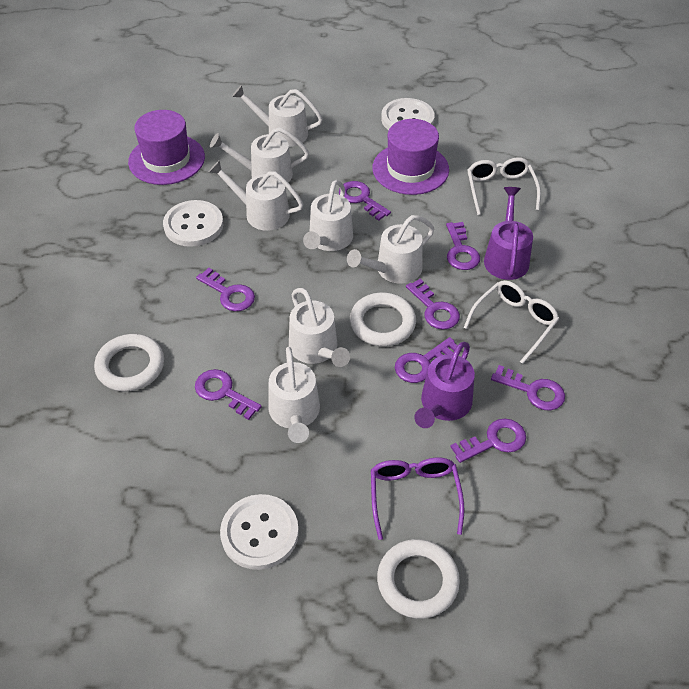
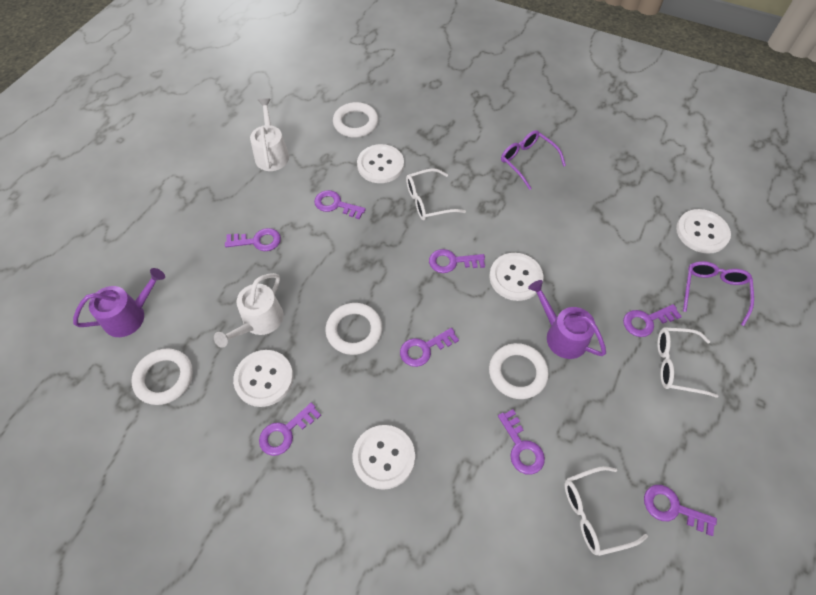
purple glasses: 1 -> 2
purple hat: 2 -> 0
white button: 3 -> 5
white glasses: 2 -> 3
white ring: 3 -> 4
white watering can: 7 -> 2

